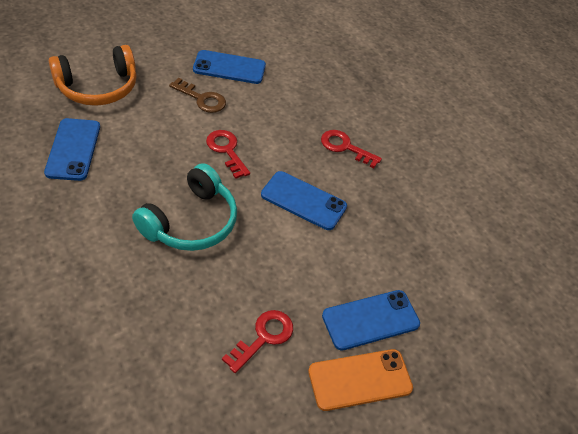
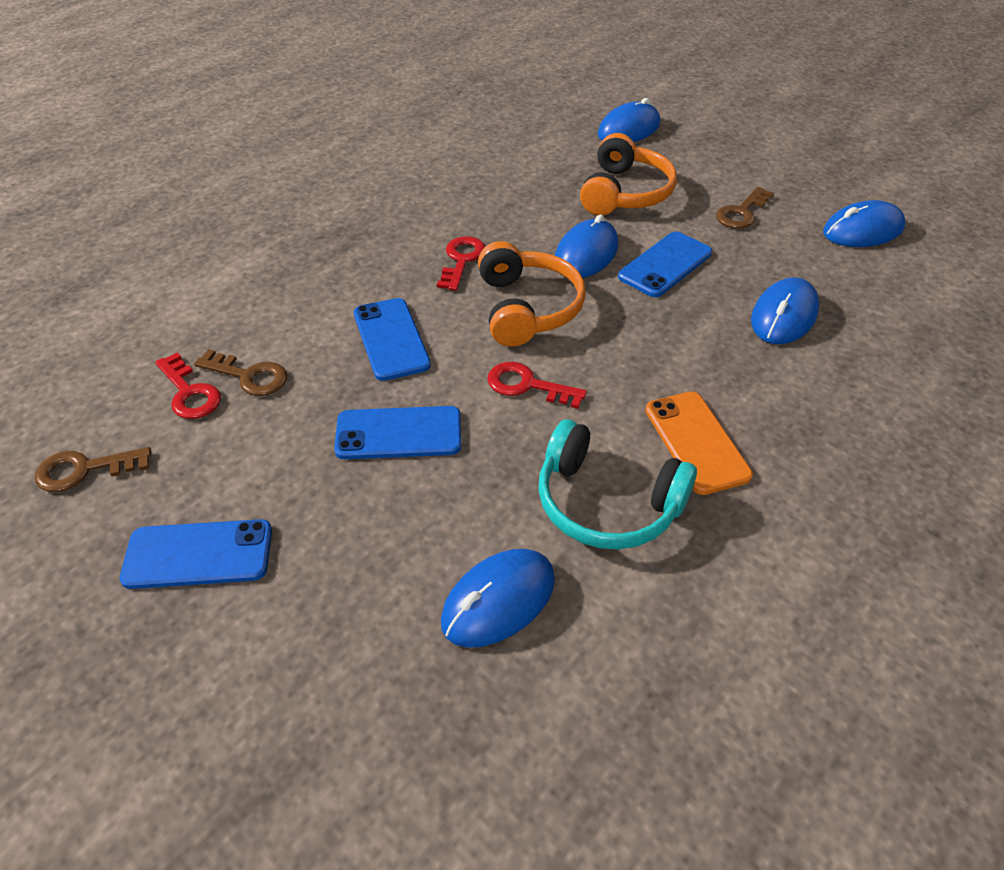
blue mouse: 0 -> 5
brown key: 1 -> 3
orange headphones: 1 -> 2

